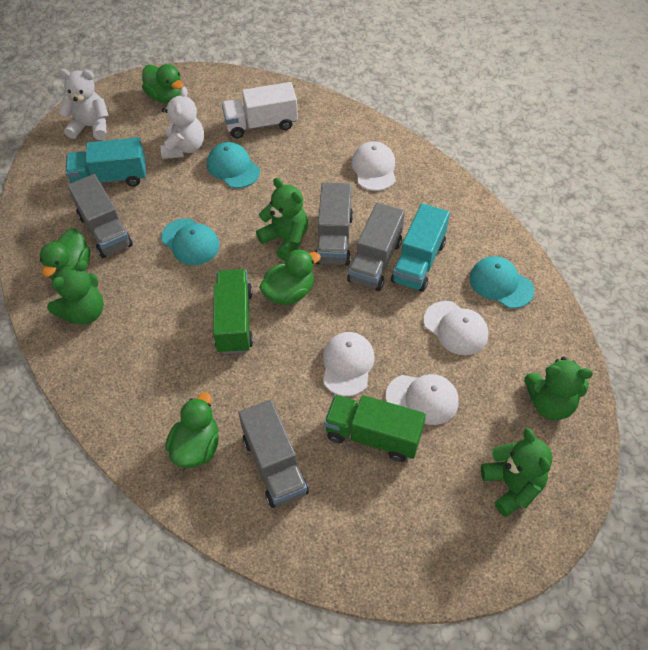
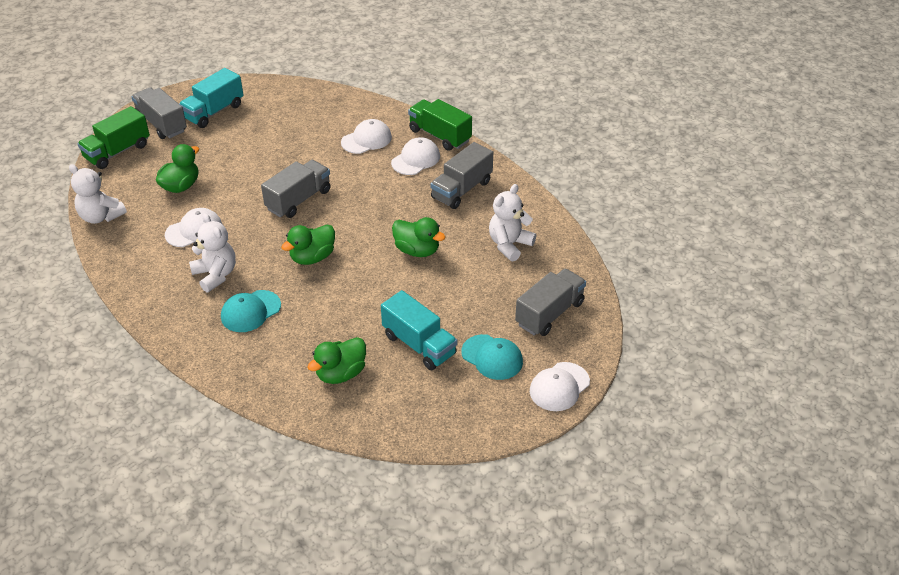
green teddy bear: 4 -> 0
turquoise cap: 3 -> 2
white teddy bear: 2 -> 3
white truck: 1 -> 0

